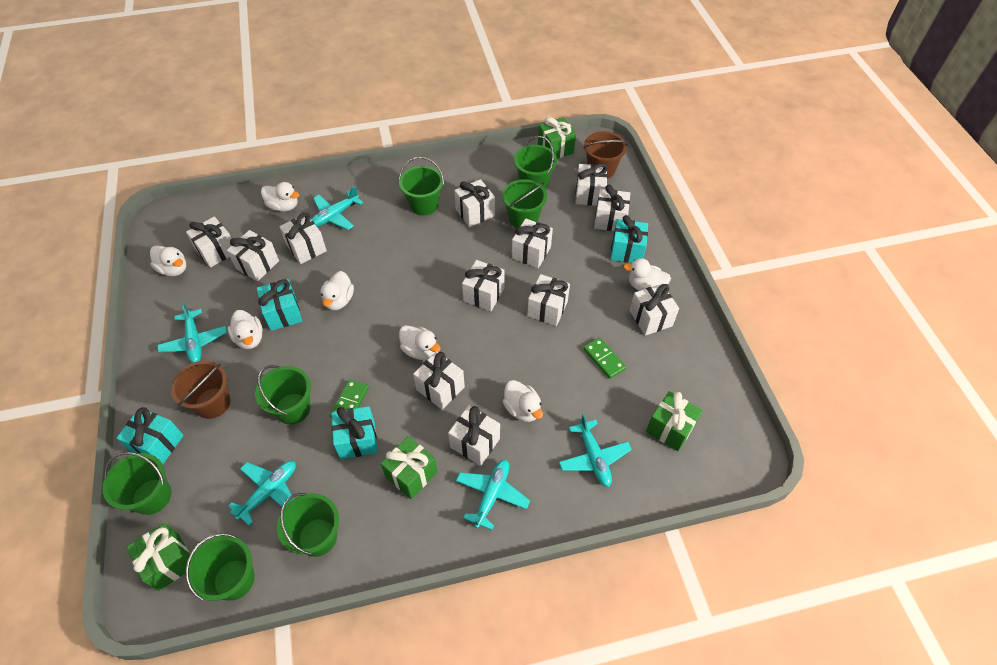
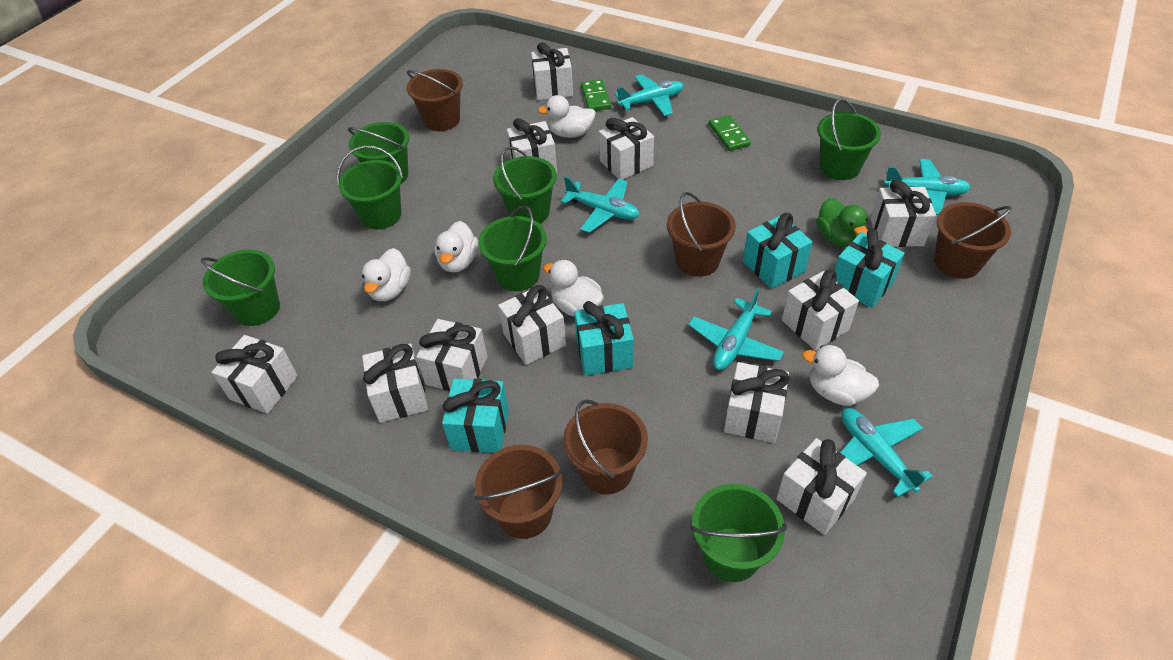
brown bucket: 2 -> 5
green duck: 0 -> 1
green gift: 4 -> 0
white duck: 7 -> 5
white gift: 12 -> 11

